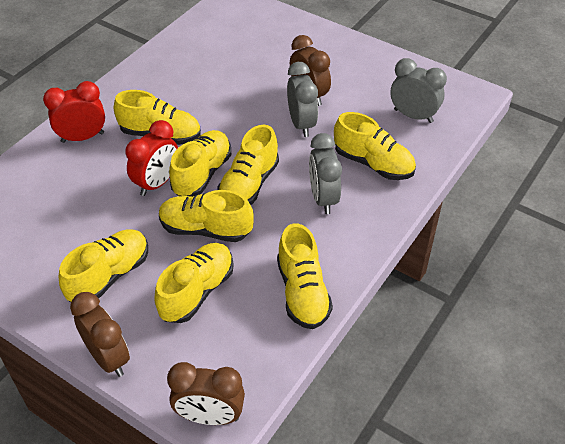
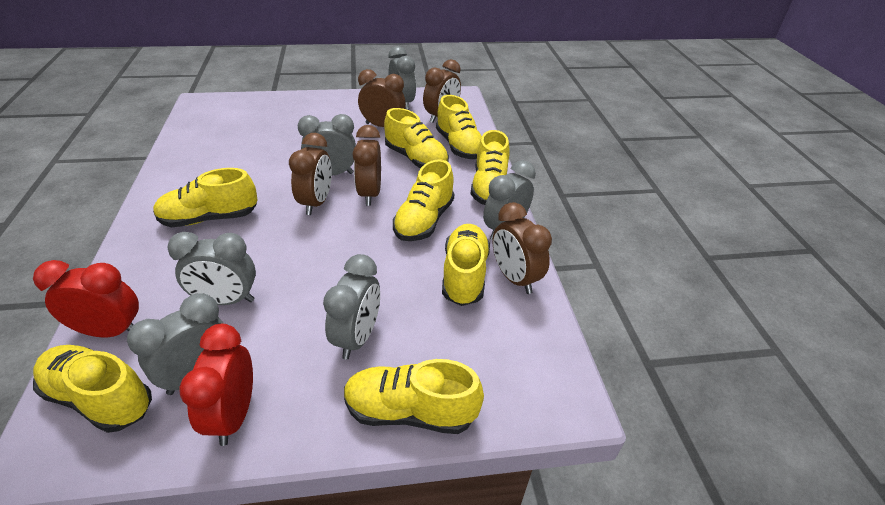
brown clock: 3 -> 5
grey clock: 3 -> 6

